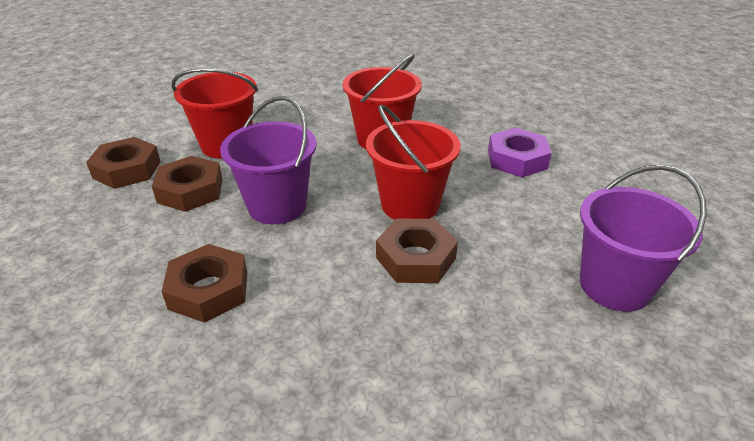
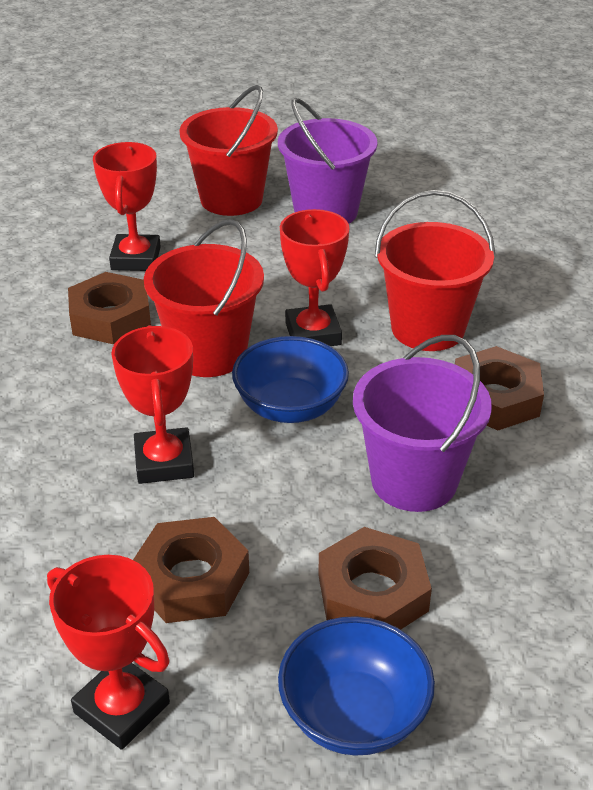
blue bowl: 0 -> 2
purple nut: 1 -> 0
red trophy: 0 -> 4

